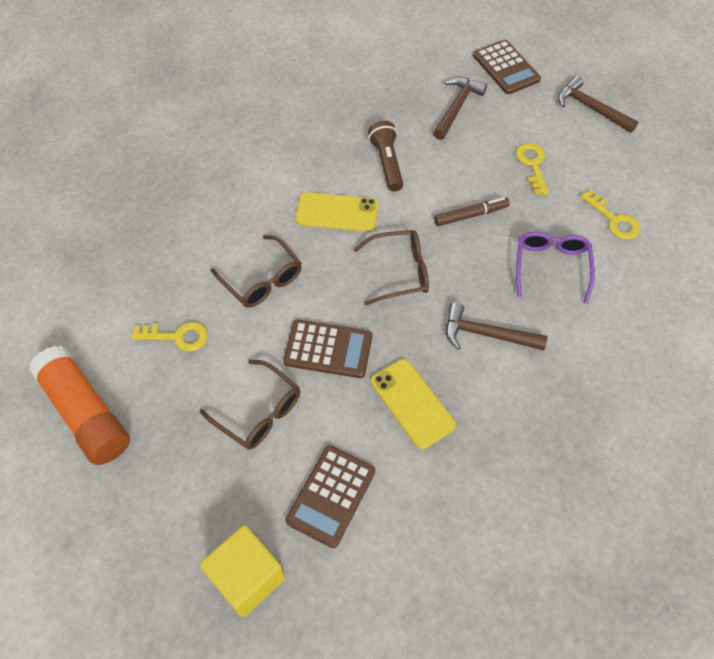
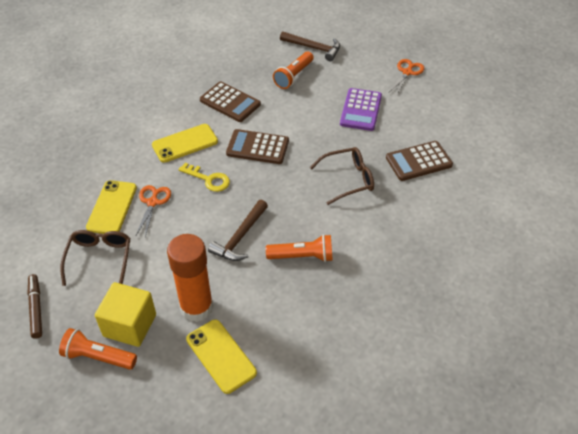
brown flashlight: 1 -> 0
brown glasses: 3 -> 2
brown hammer: 3 -> 2
orange flashlight: 0 -> 3
orange scissors: 0 -> 2
purple calculator: 0 -> 1
purple glasses: 1 -> 0
yellow key: 3 -> 1
yellow phone: 2 -> 3

